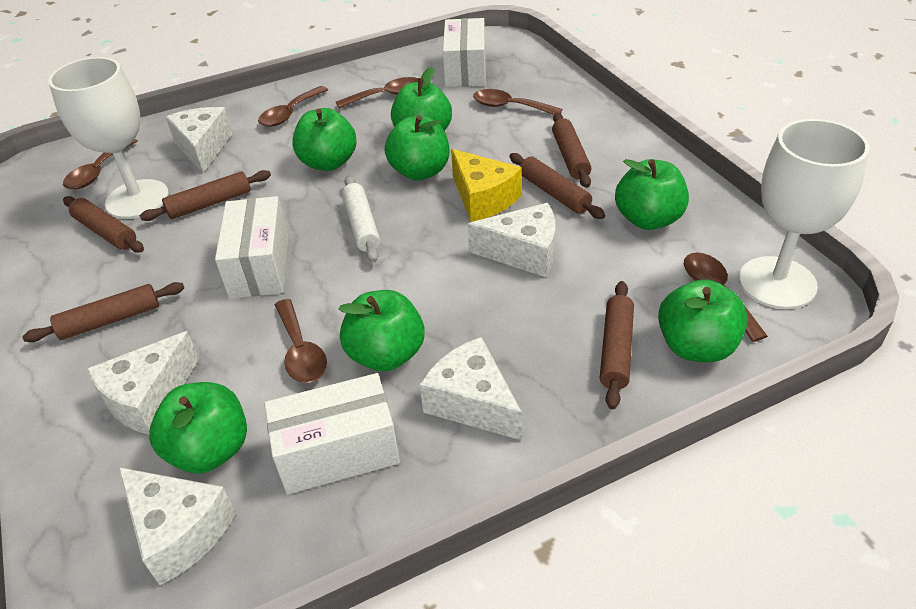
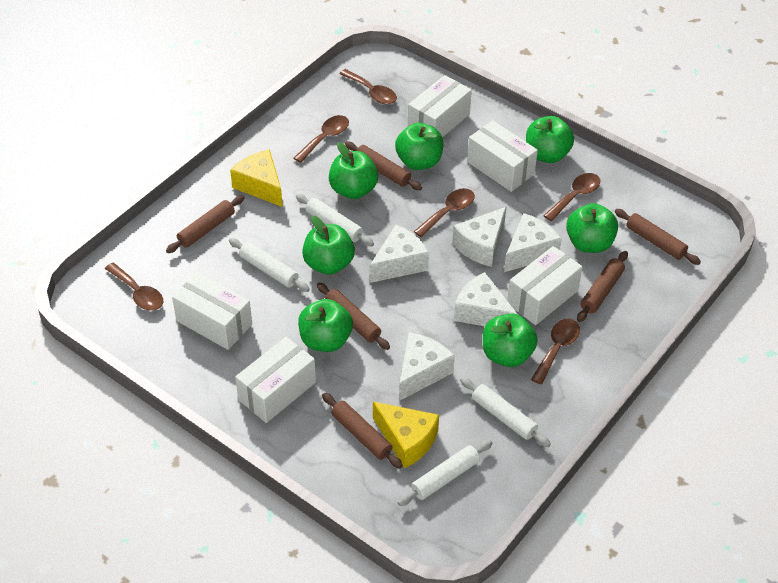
white box: 3 -> 5
white goblet: 2 -> 0
white rolling pin: 1 -> 4
yellow cheese: 1 -> 2

